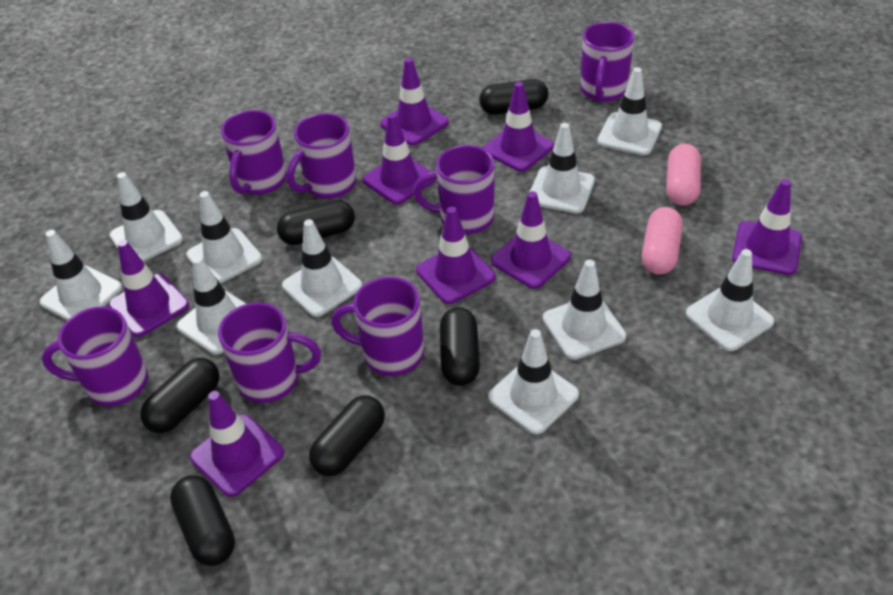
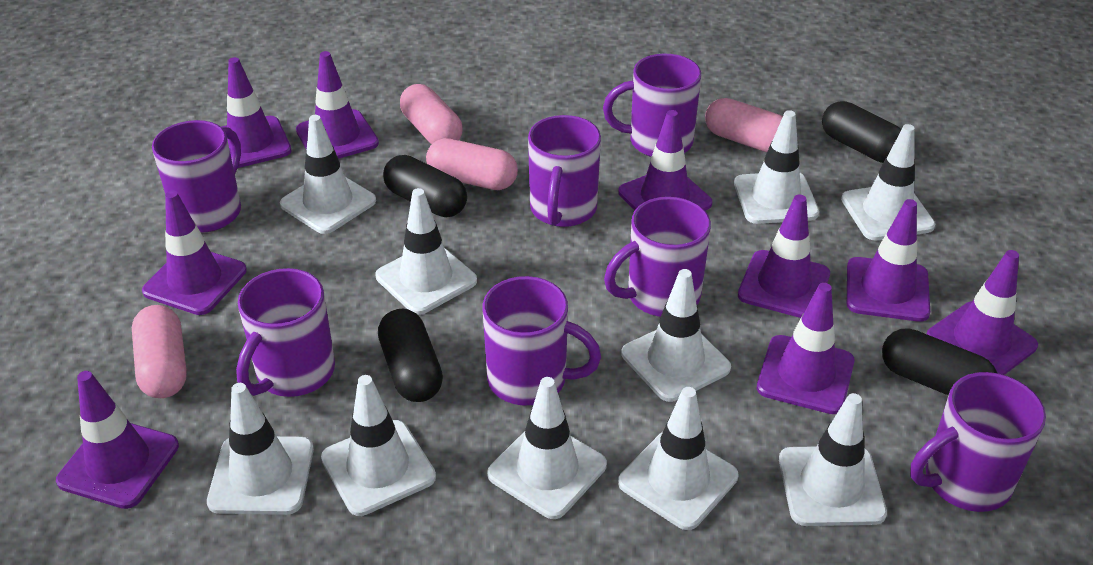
black capsule: 6 -> 4
pink capsule: 2 -> 4
purple traffic cone: 8 -> 9

